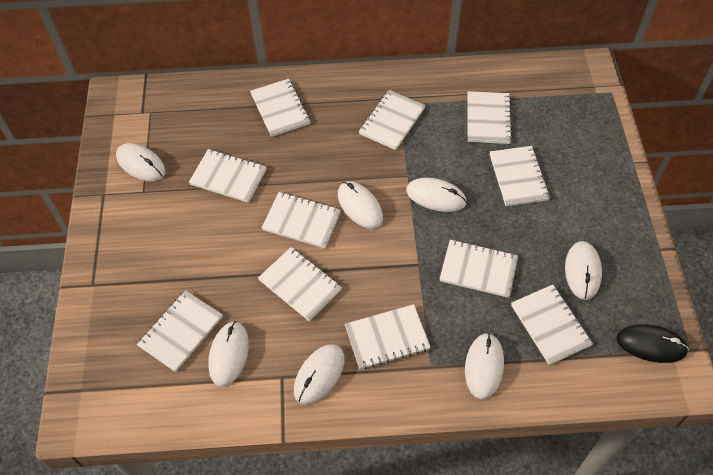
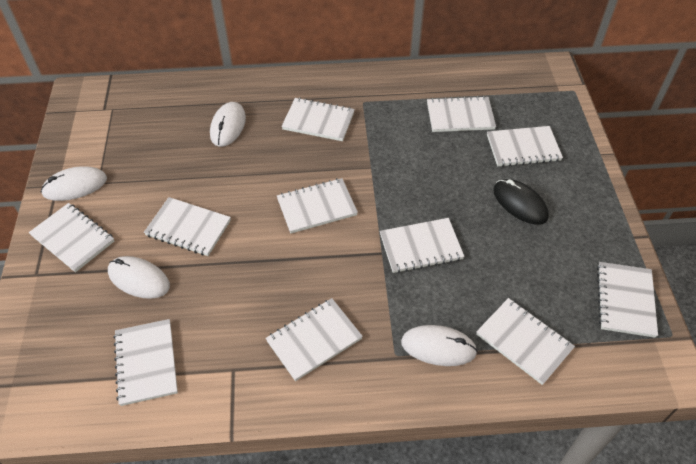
white mouse: 7 -> 4

